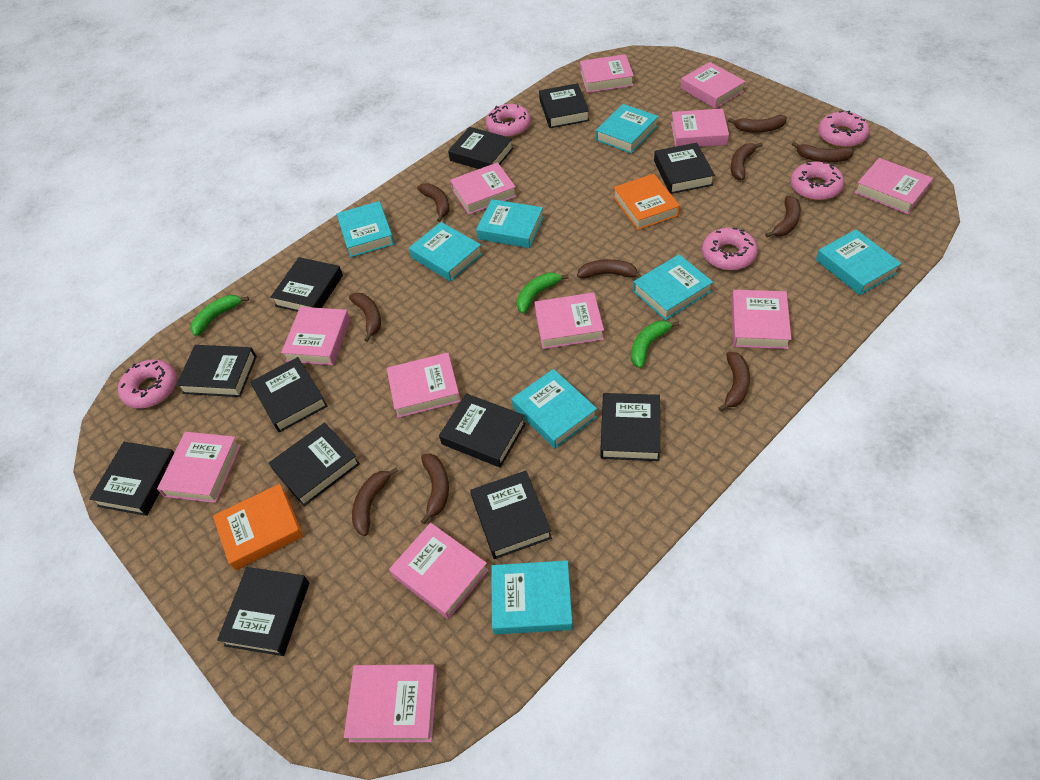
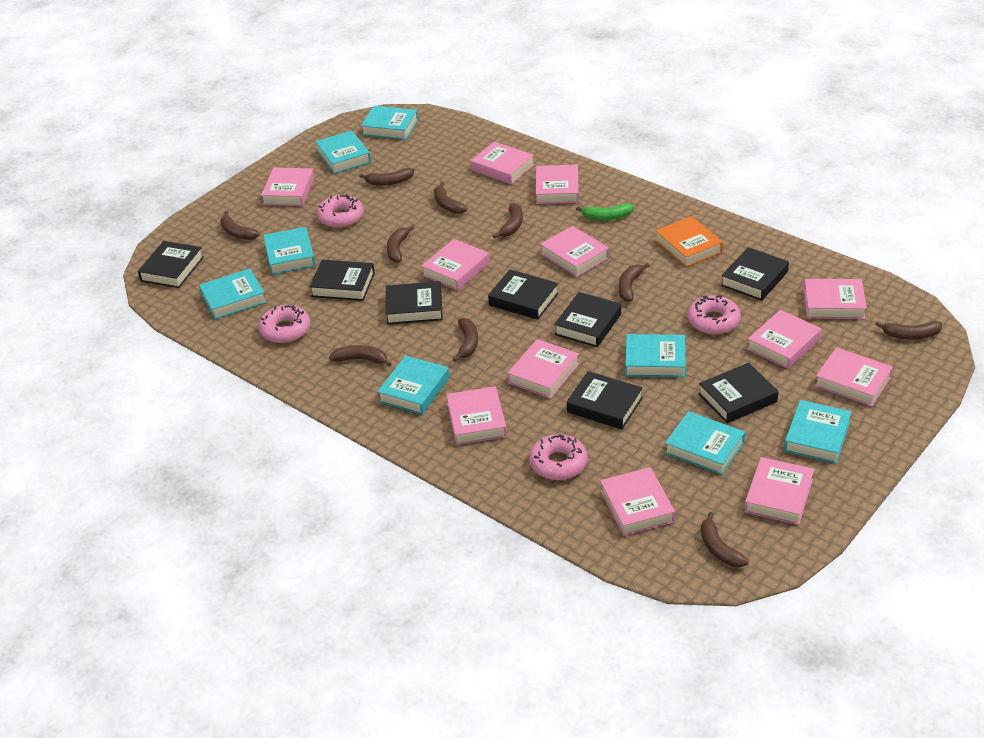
black book: 12 -> 8
green banana: 3 -> 1
orange book: 2 -> 1
pink donut: 5 -> 4

